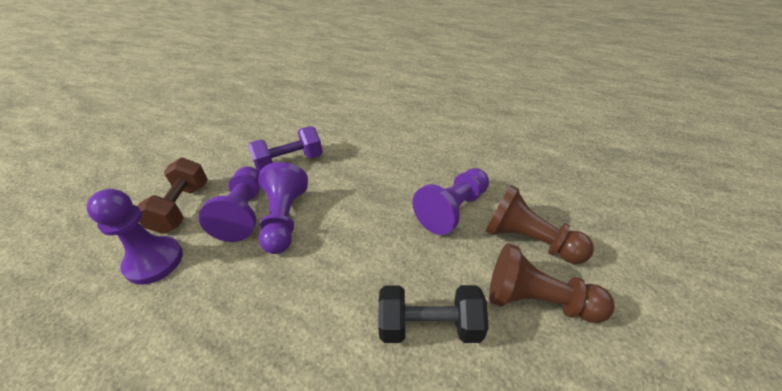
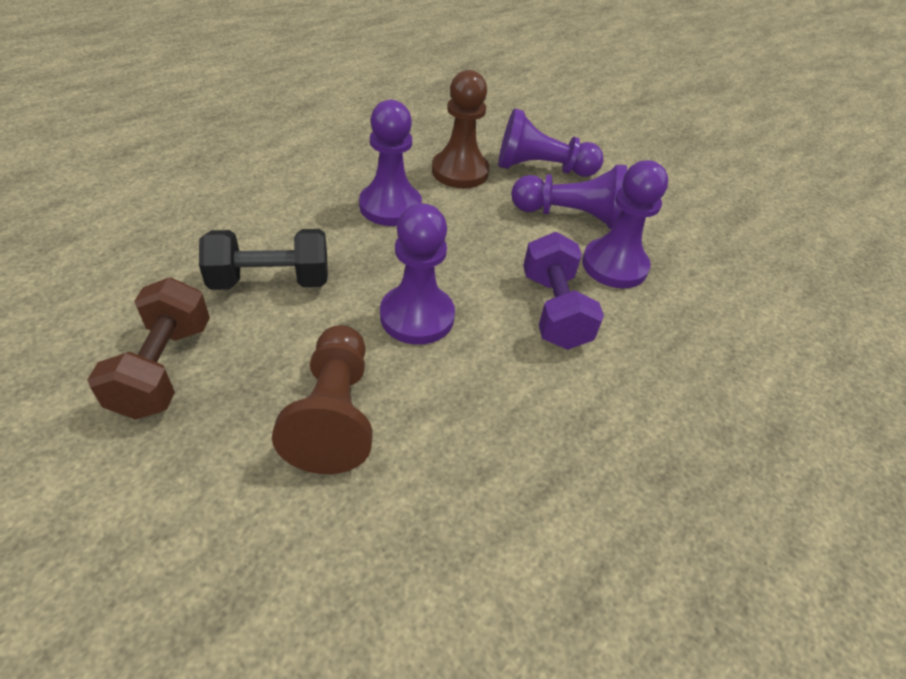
purple pawn: 4 -> 5

